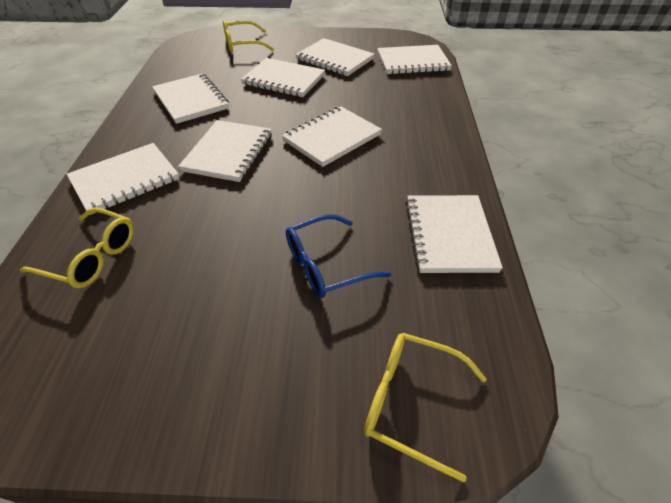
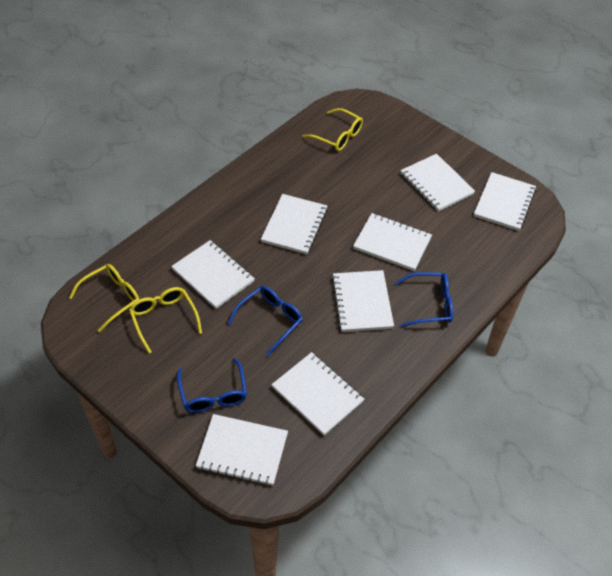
blue glasses: 1 -> 3

